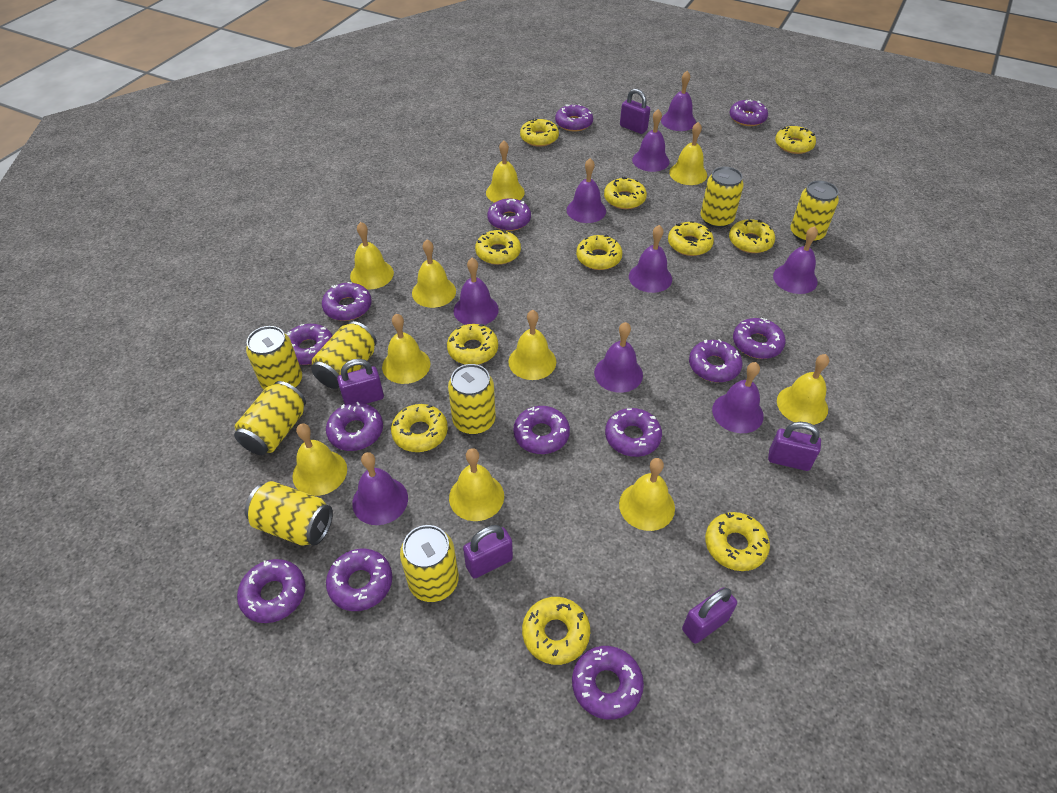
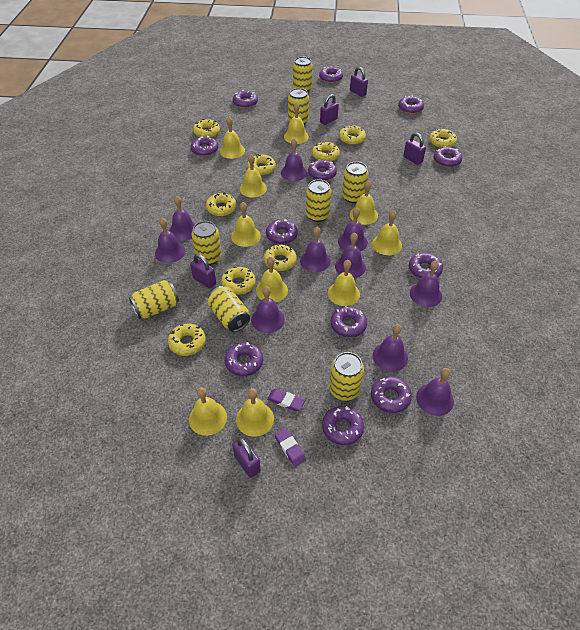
purple bell: 9 -> 10
purple donut: 13 -> 12
purple eraser: 0 -> 2
yellow donut: 11 -> 9

